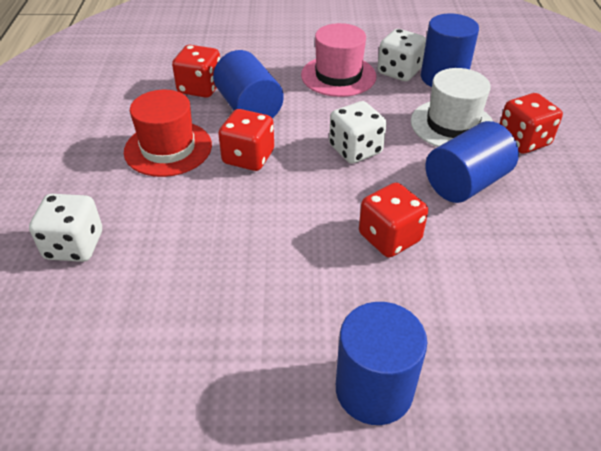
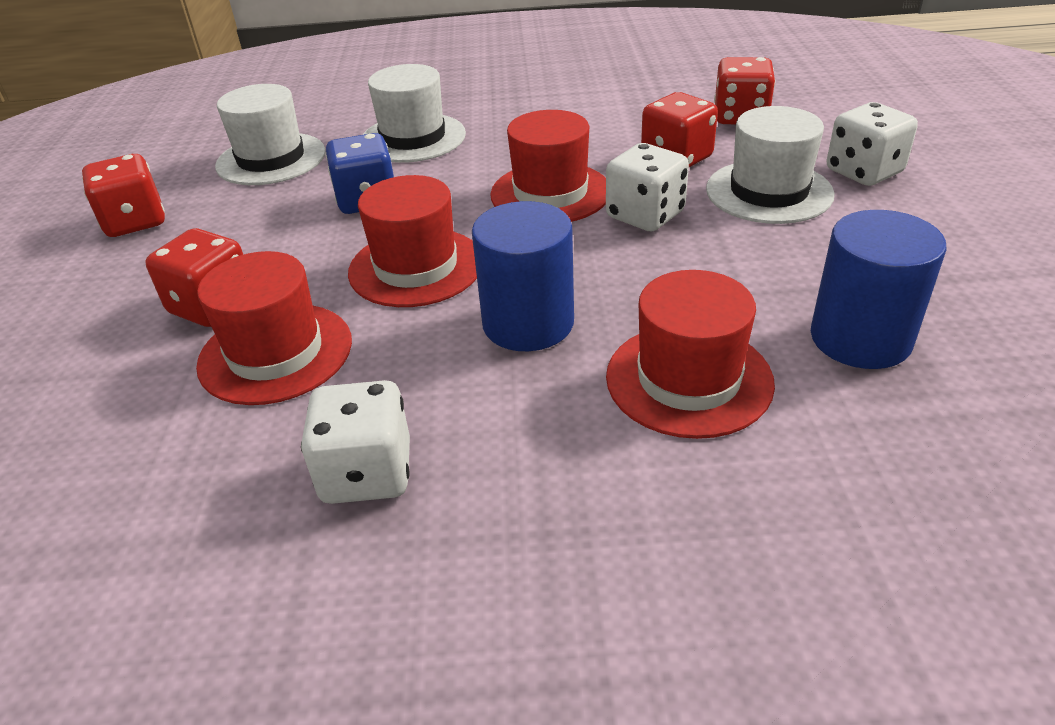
blue cylinder: 4 -> 2
blue dice: 0 -> 1
pink hat: 1 -> 0
red hat: 1 -> 4
white hat: 1 -> 3

